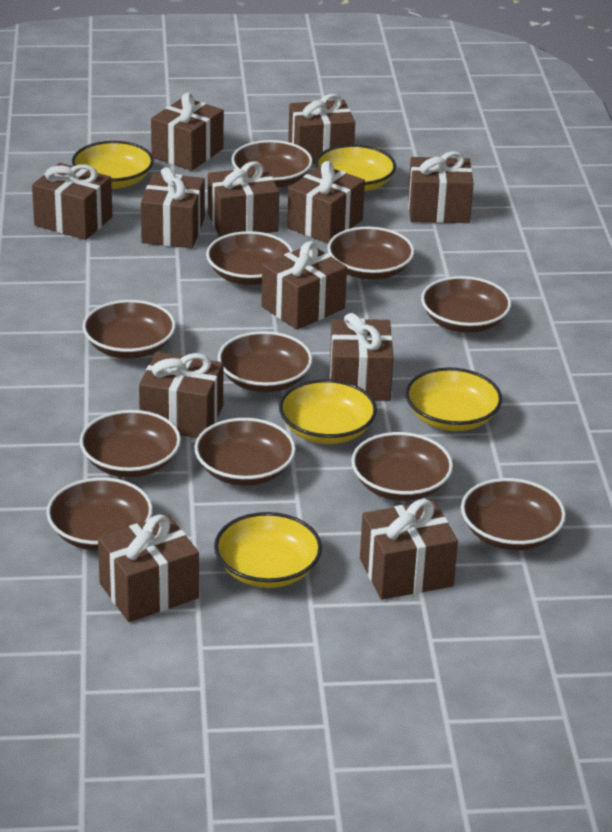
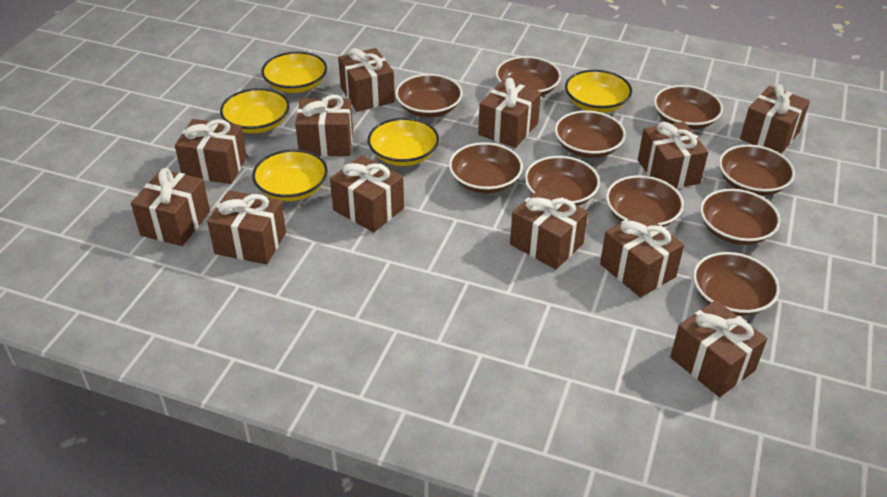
brown bowl: 11 -> 10

